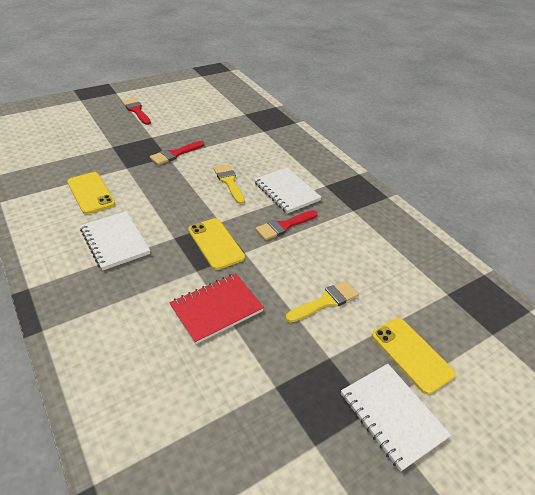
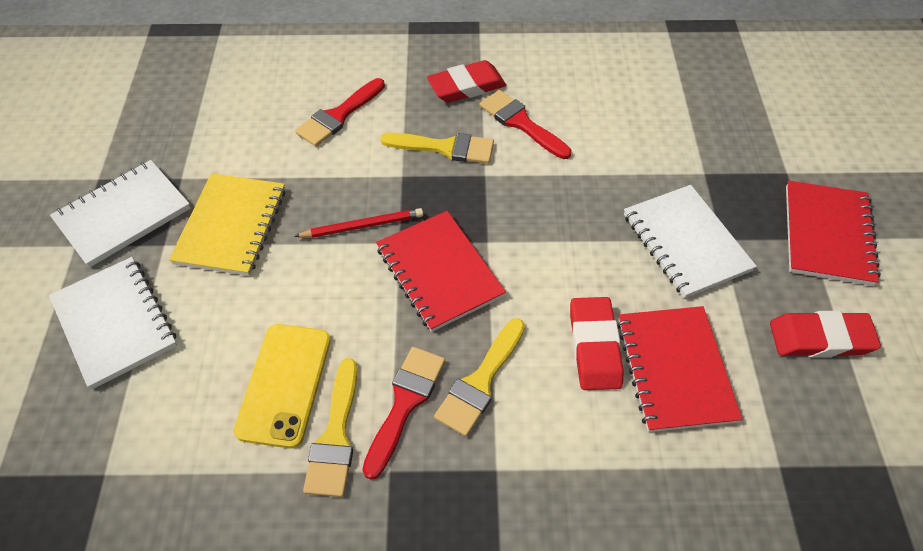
red eraser: 0 -> 3
red notebook: 1 -> 3
red pencil: 0 -> 1
yellow brush: 2 -> 3
yellow notebook: 0 -> 1
yellow phone: 3 -> 1

